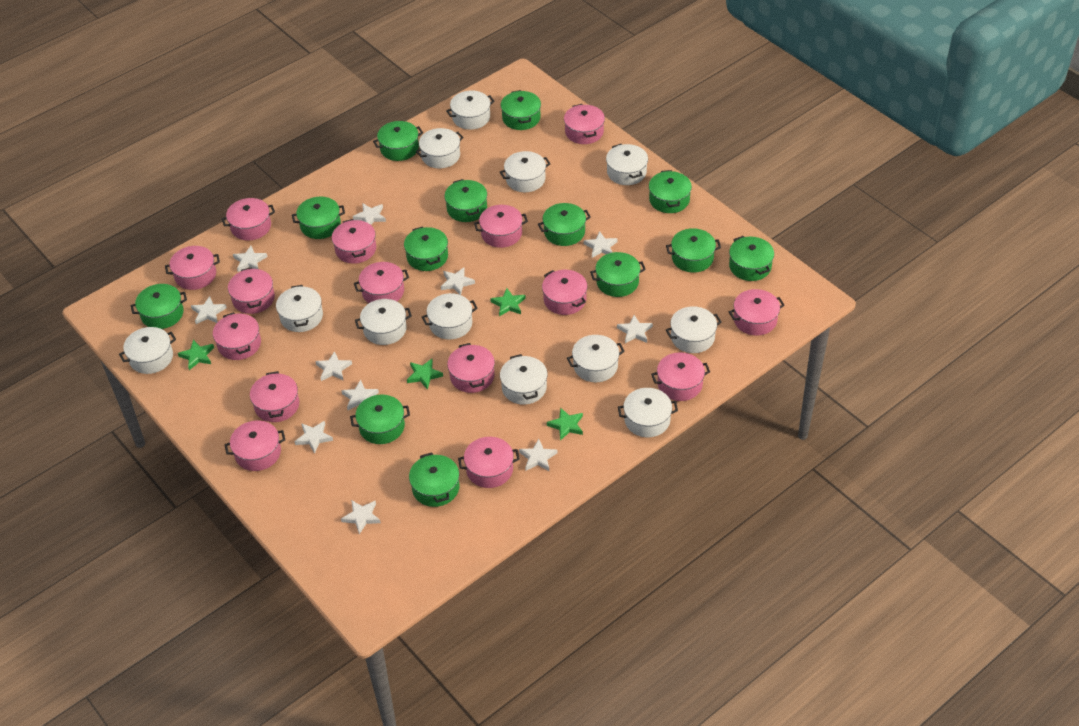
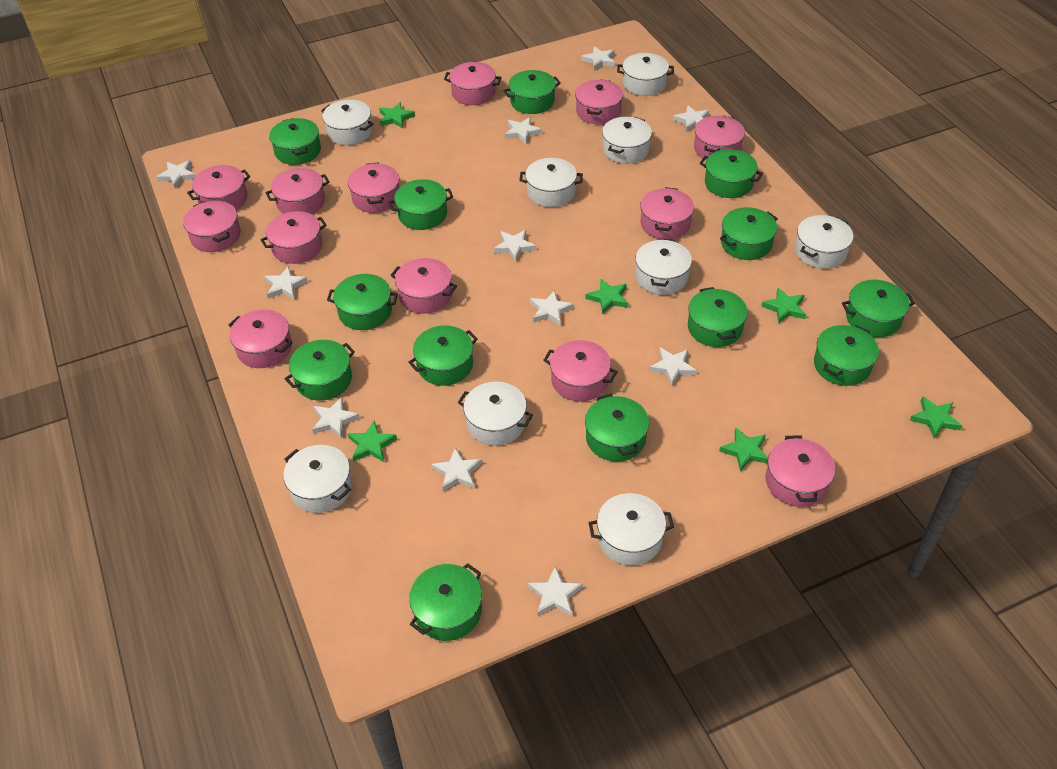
green star: 4 -> 6
pink pot: 15 -> 13
white pot: 12 -> 9

